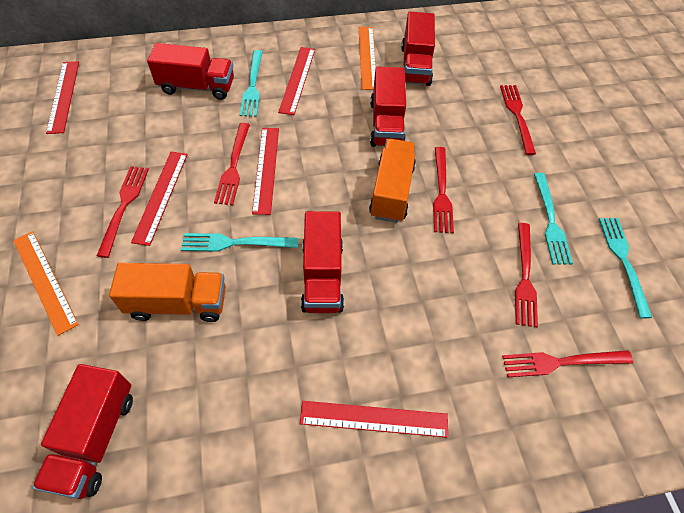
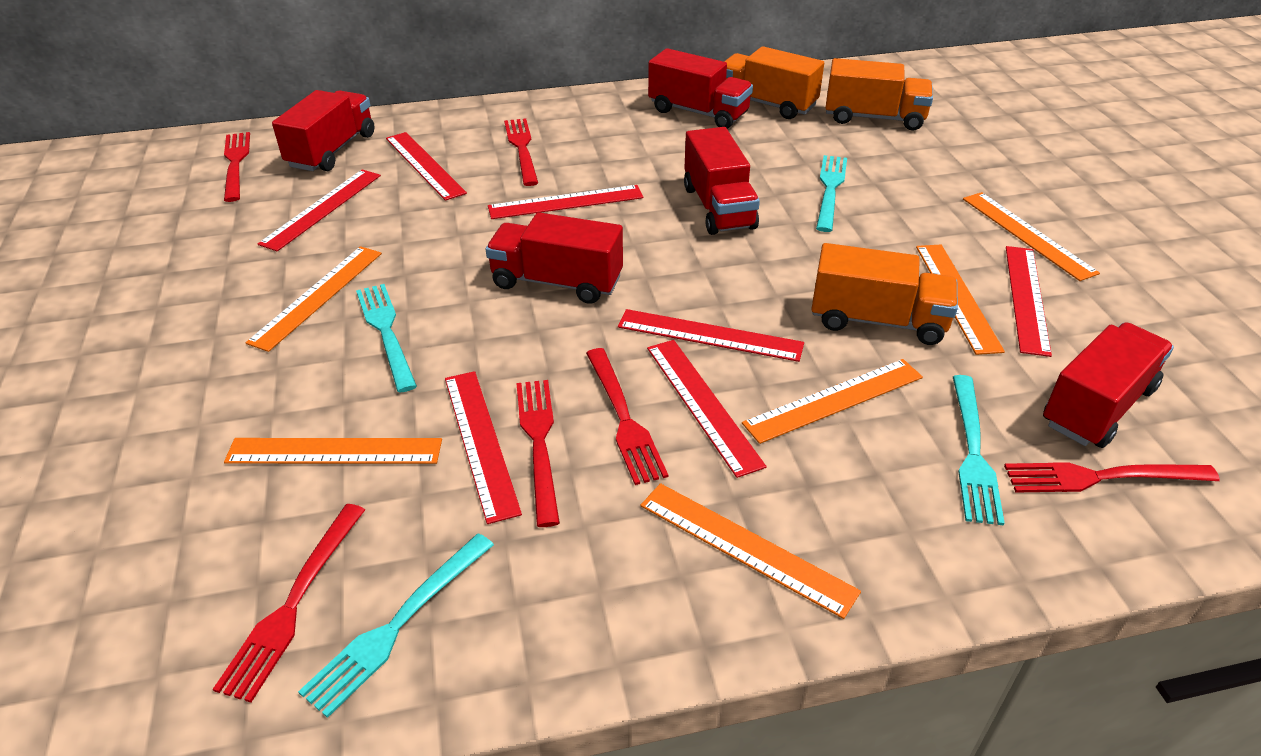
orange ruler: 2 -> 6
orange truck: 2 -> 3
red ruler: 5 -> 7

